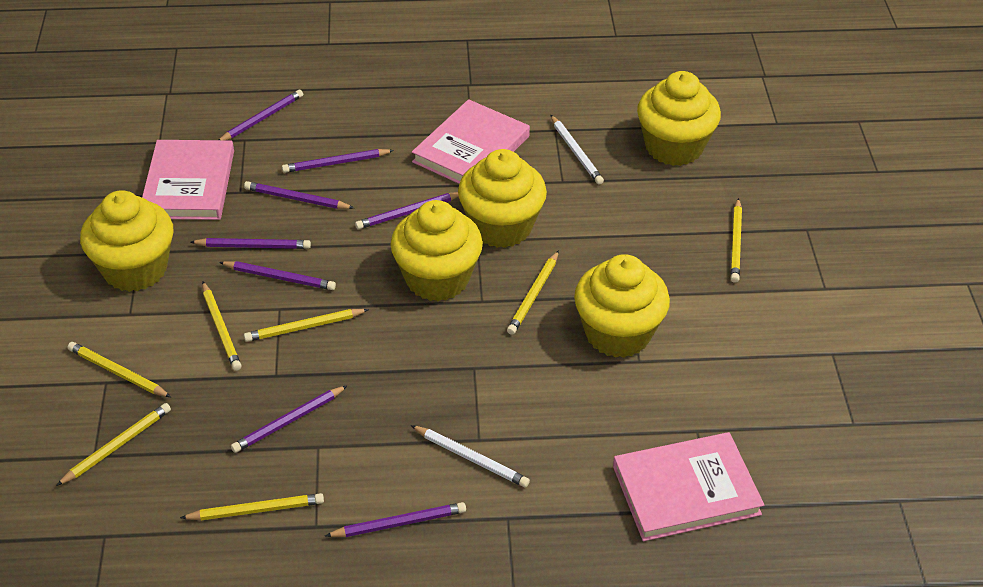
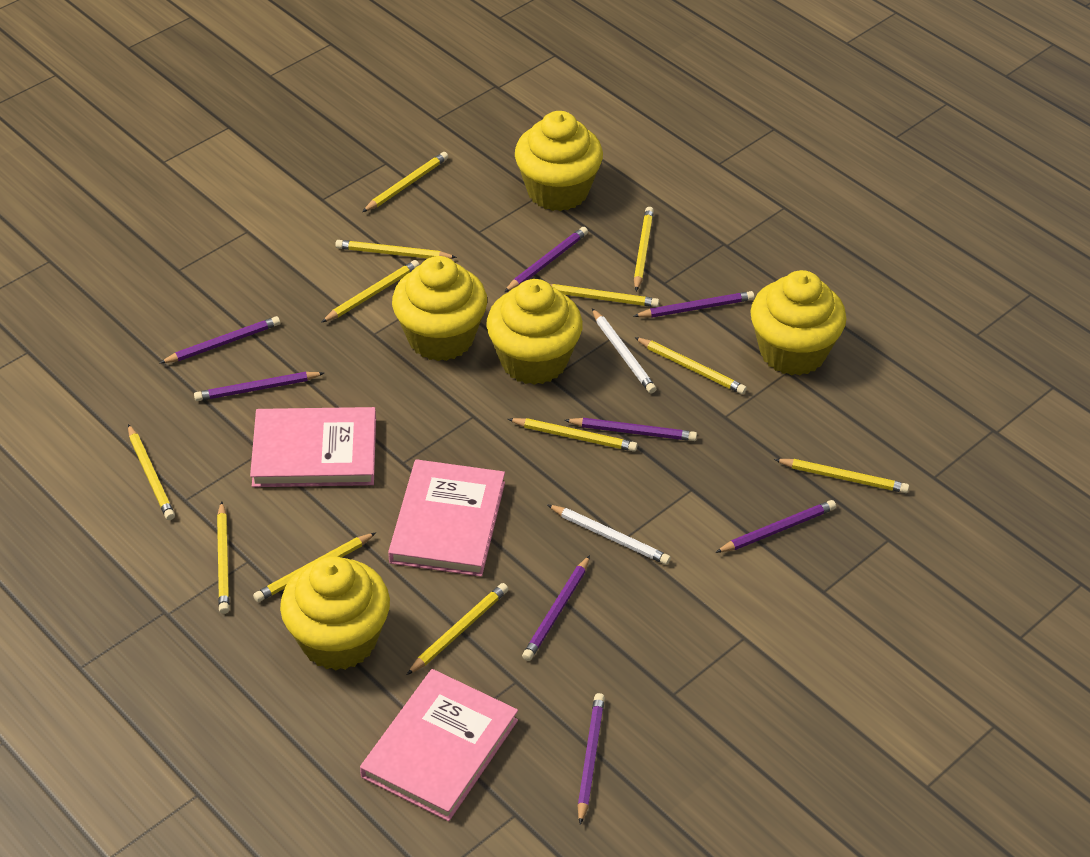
yellow pencil: 7 -> 12

